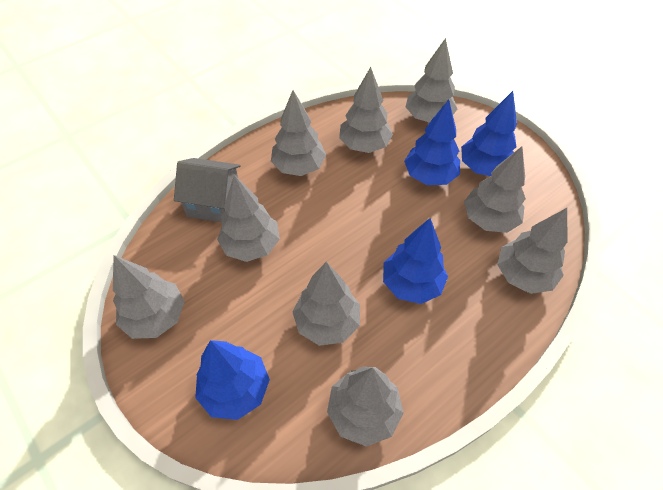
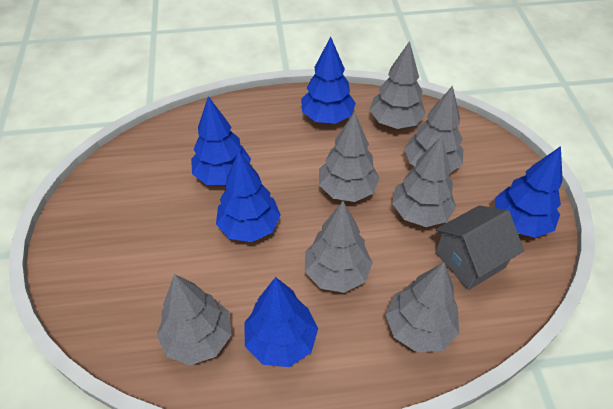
blue tree: 4 -> 5
grey tree: 9 -> 7

